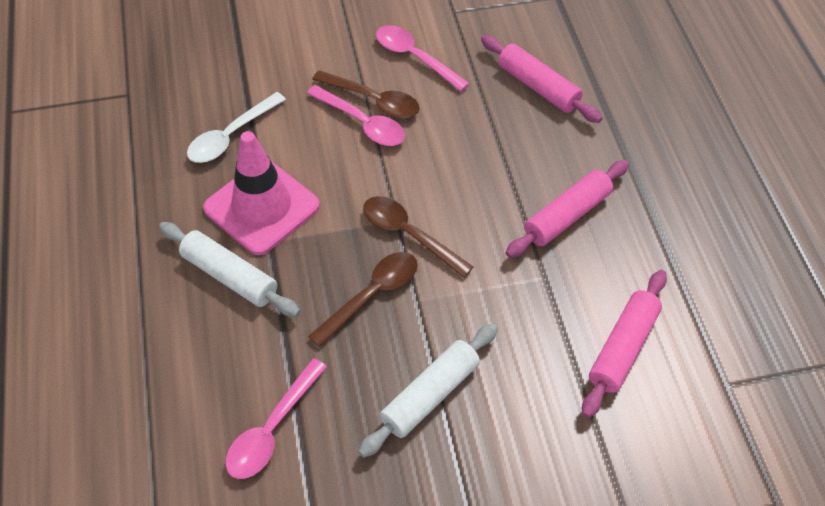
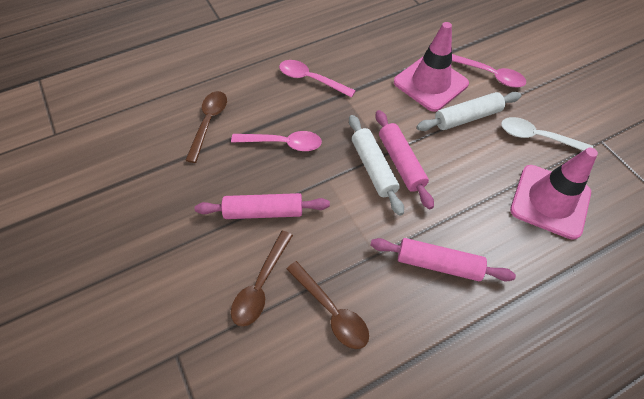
pink traffic cone: 1 -> 2

